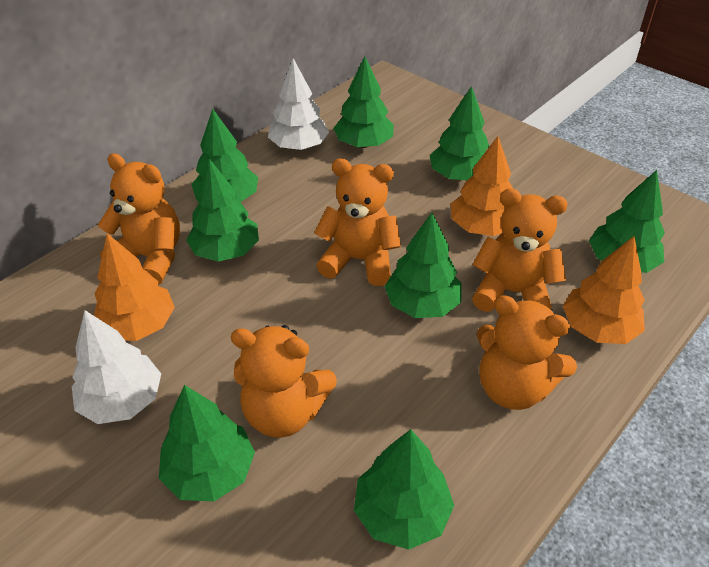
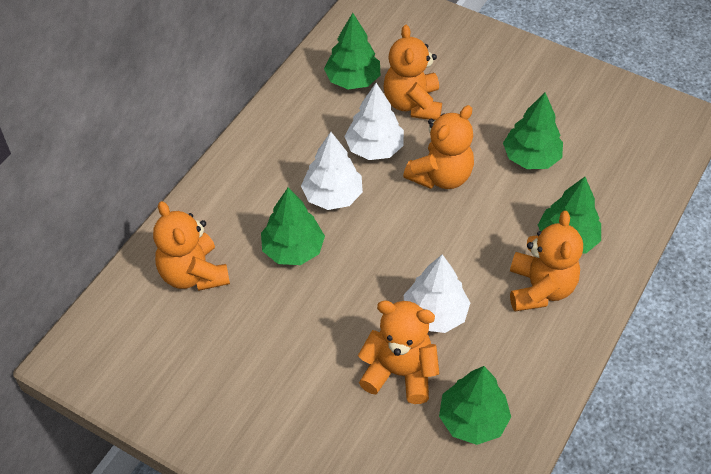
green tree: 8 -> 5
orange tree: 3 -> 0
white tree: 2 -> 3

